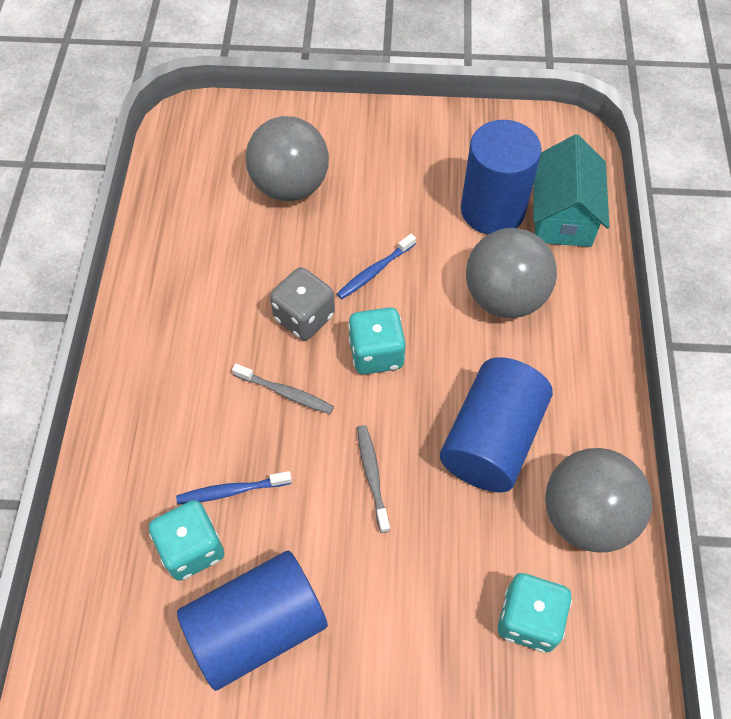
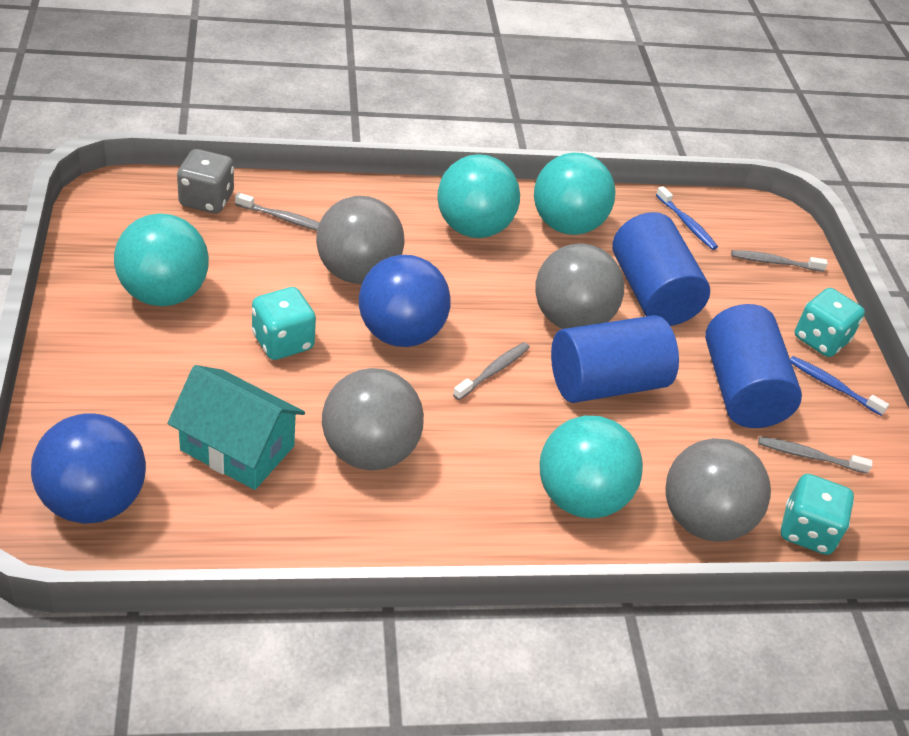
blue ball: 0 -> 2
grey ball: 3 -> 4
grey toothbrush: 2 -> 4
turquoise ball: 0 -> 4

